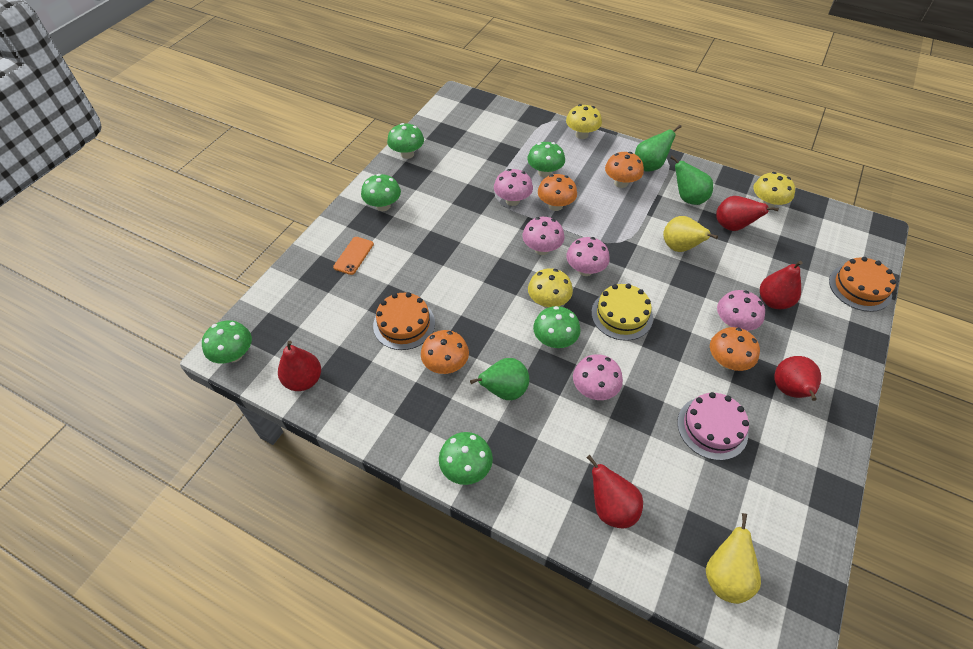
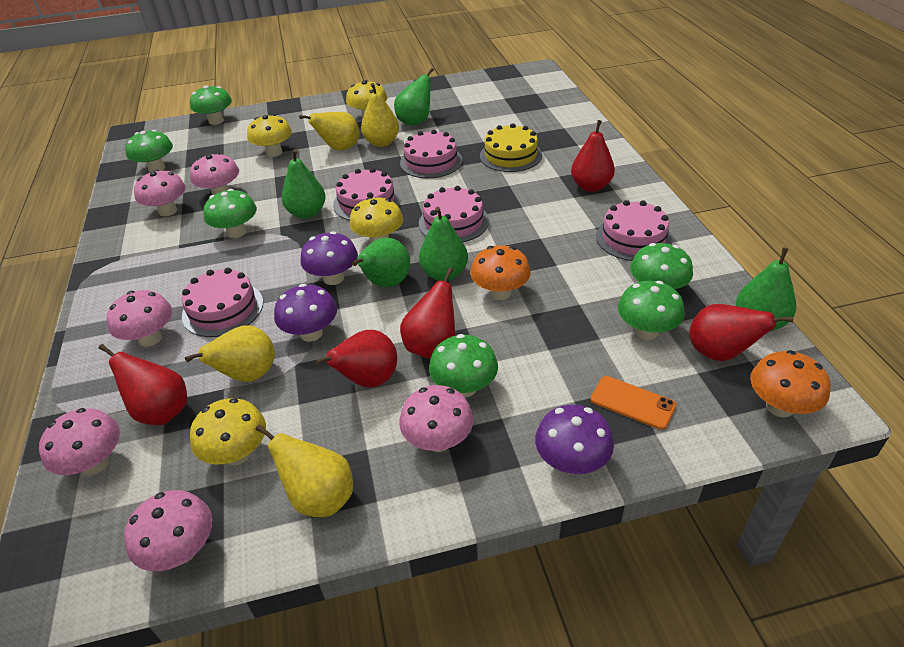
green pear: 3 -> 5
orange cake: 2 -> 0
orange mushroom: 4 -> 2
pink cake: 1 -> 5
pink mushroom: 5 -> 6
purple mushroom: 0 -> 3
yellow mushroom: 3 -> 4
yellow pear: 2 -> 4

